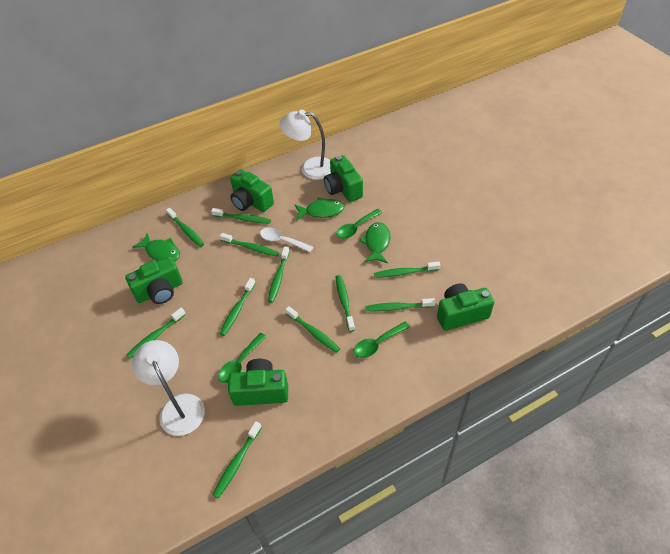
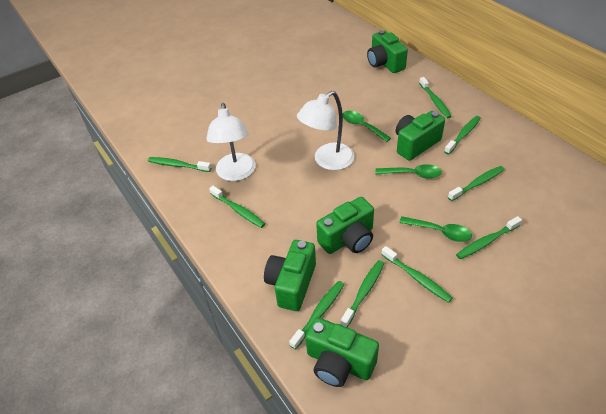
green fish: 3 -> 0
green toothbrush: 11 -> 9
white spoon: 1 -> 0

